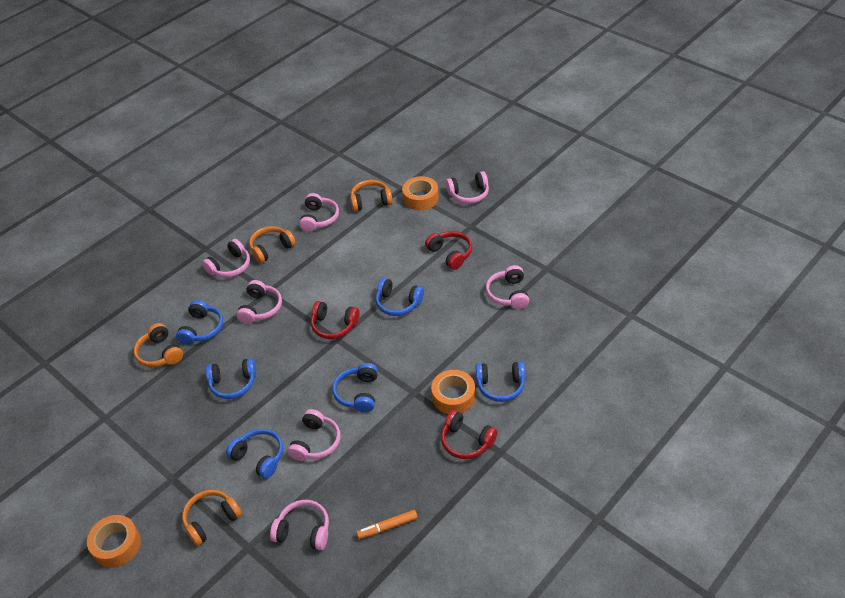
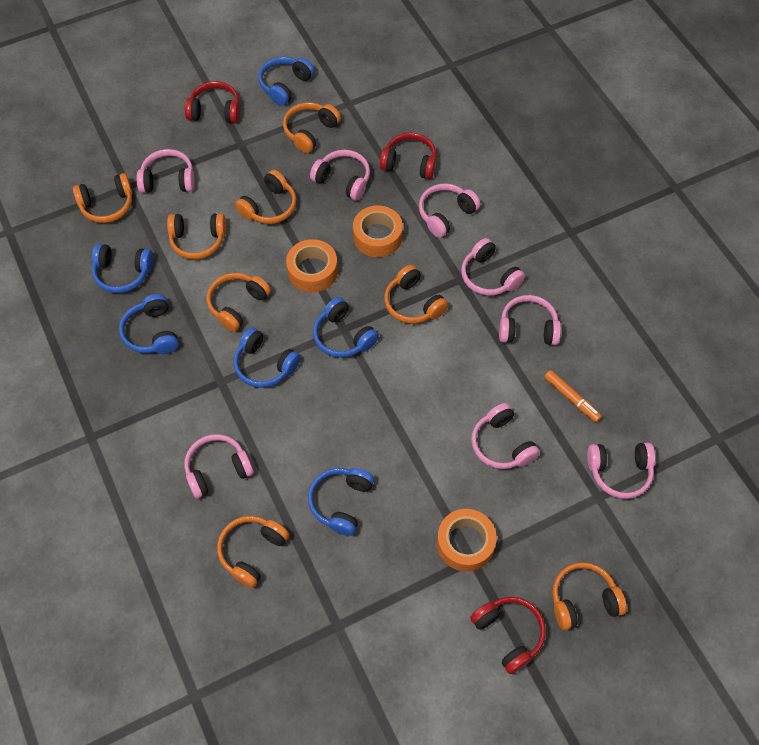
orange headphones: 4 -> 8
pink headphones: 7 -> 8

